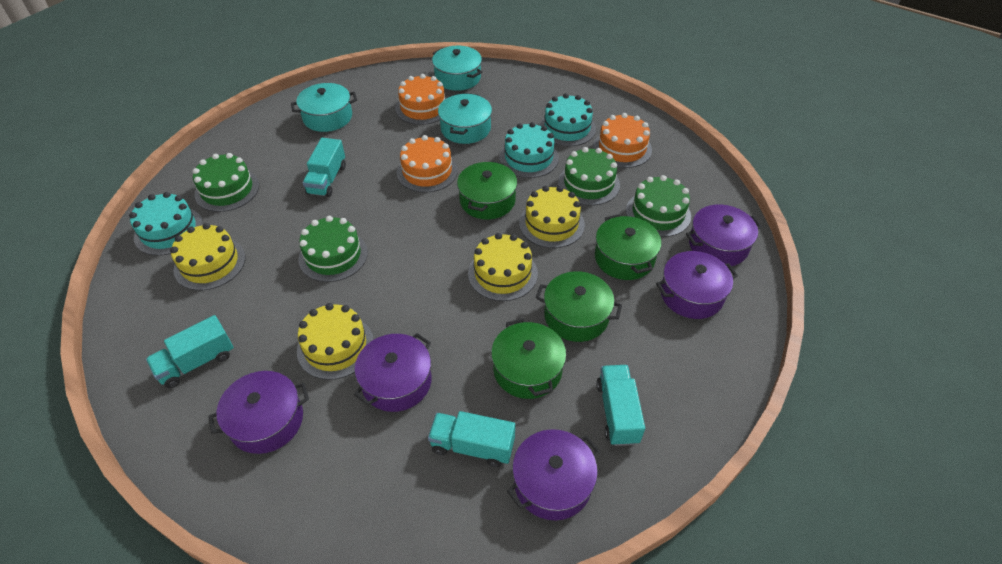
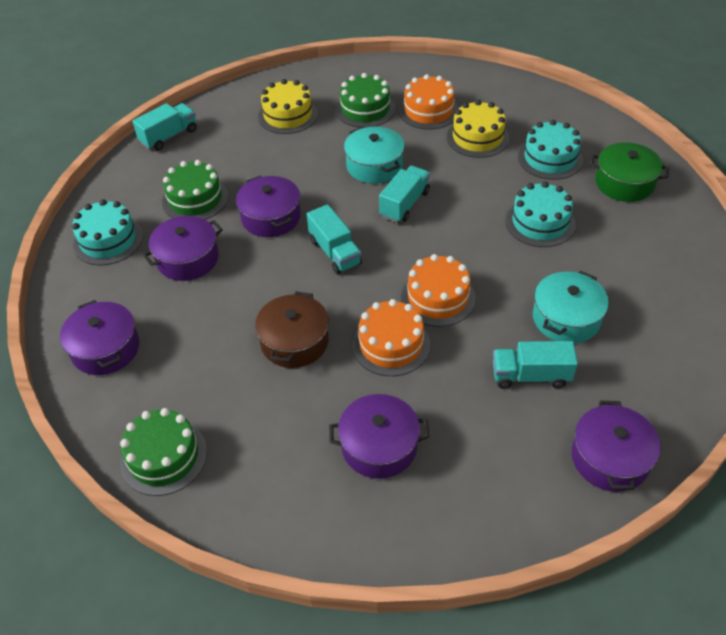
brown pot: 0 -> 1
green cake: 4 -> 3
green pot: 4 -> 1
turquoise pot: 3 -> 2
yellow cake: 4 -> 2

